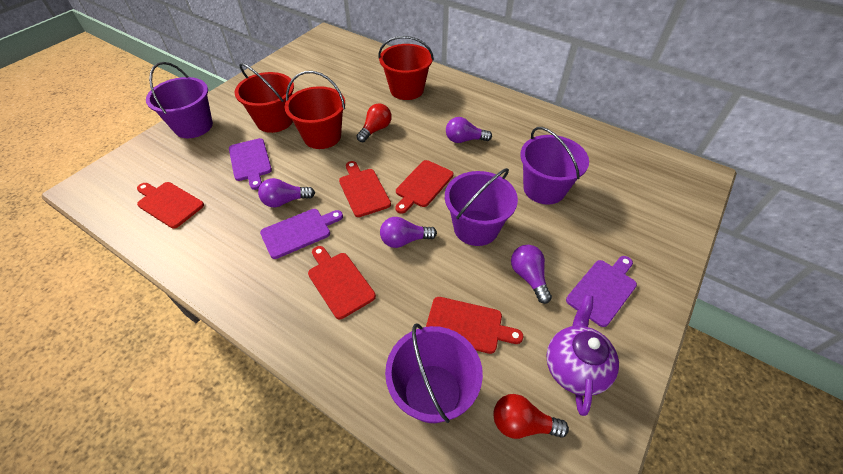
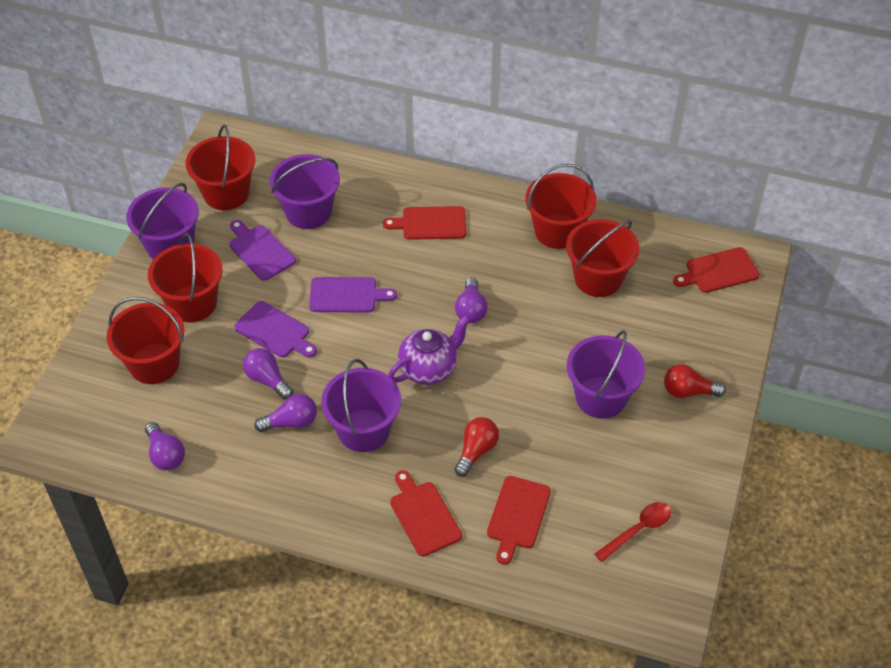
red bucket: 3 -> 5
red cutting board: 5 -> 4
red spoon: 0 -> 1

